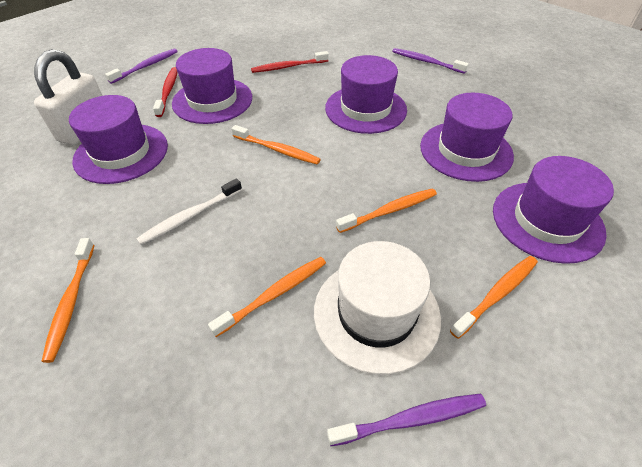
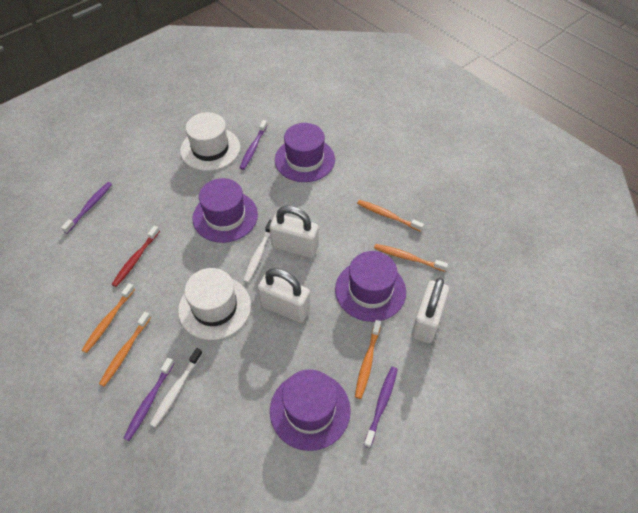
purple hat: 5 -> 4
purple toothbrush: 3 -> 4
red toothbrush: 2 -> 1
white hat: 1 -> 2
white padlock: 1 -> 3
white toothbrush: 1 -> 2

